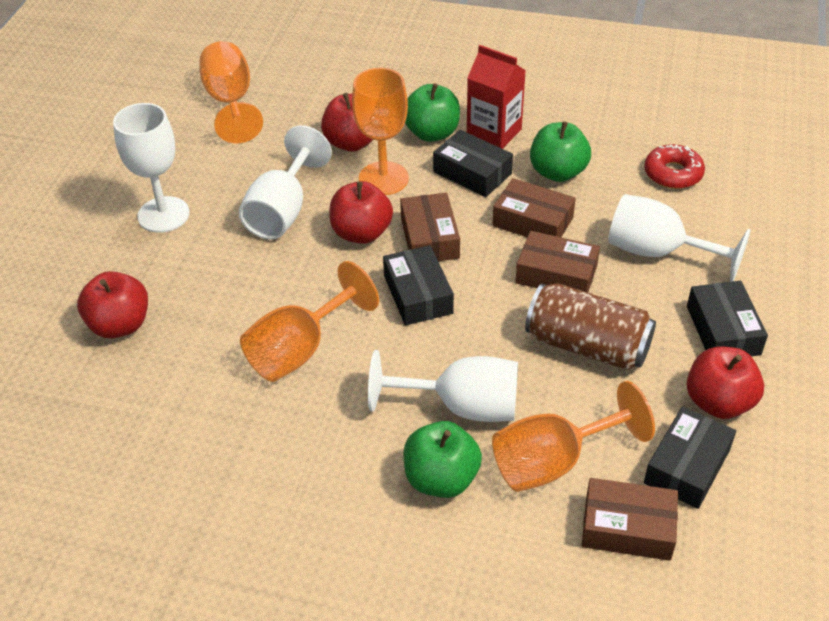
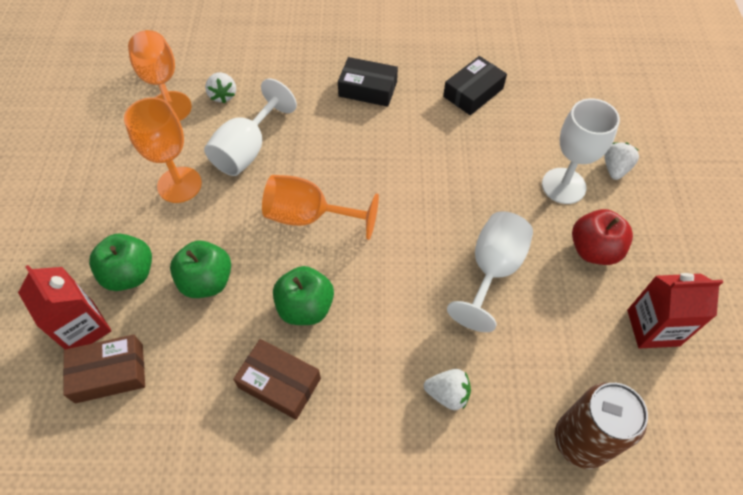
black box: 4 -> 2
brown box: 4 -> 2
orange goblet: 4 -> 3
red apple: 4 -> 1
red carton: 1 -> 2
red donut: 1 -> 0
white goblet: 4 -> 3
white strawberry: 0 -> 3

